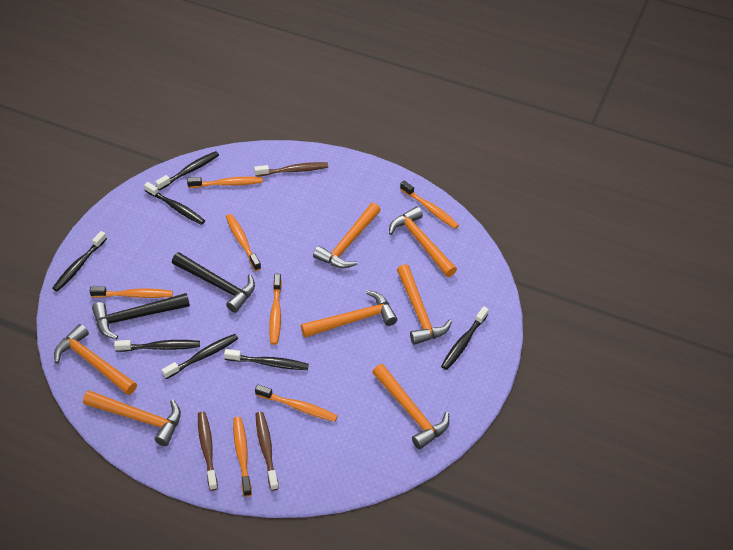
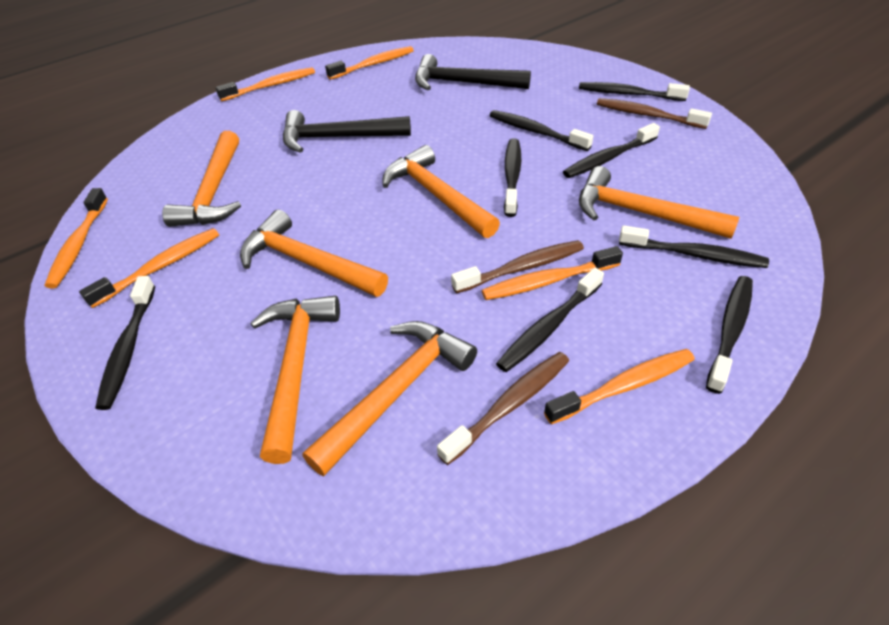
black toothbrush: 7 -> 8
orange hammer: 7 -> 6
orange toothbrush: 7 -> 6

